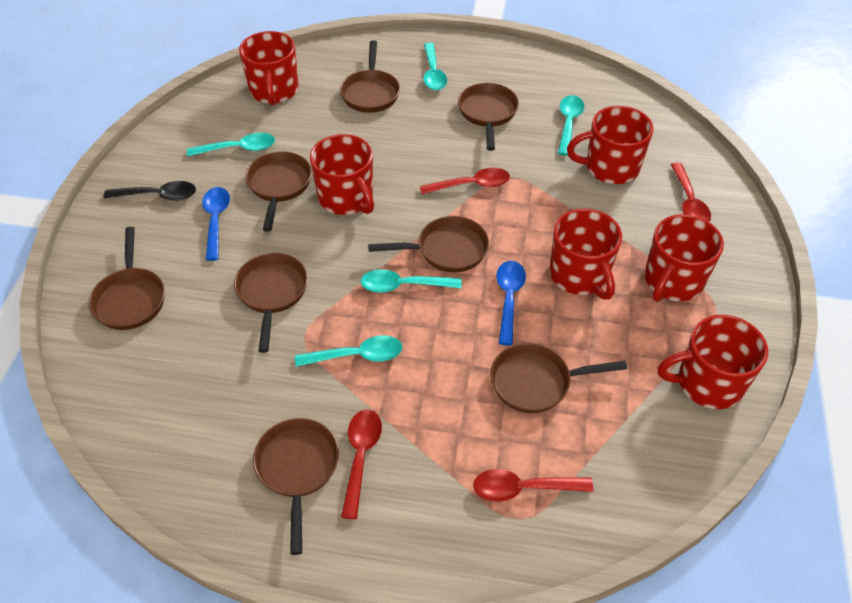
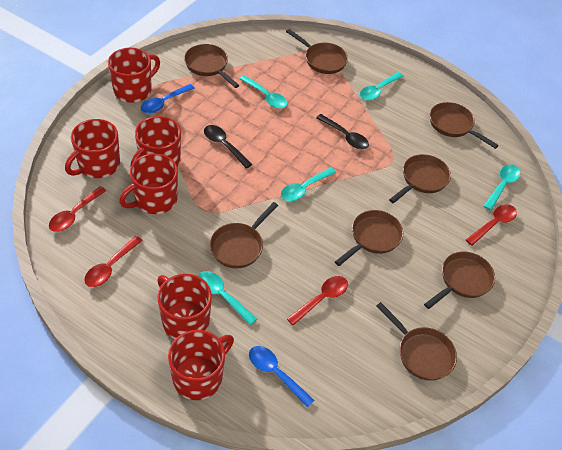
black spoon: 1 -> 2

